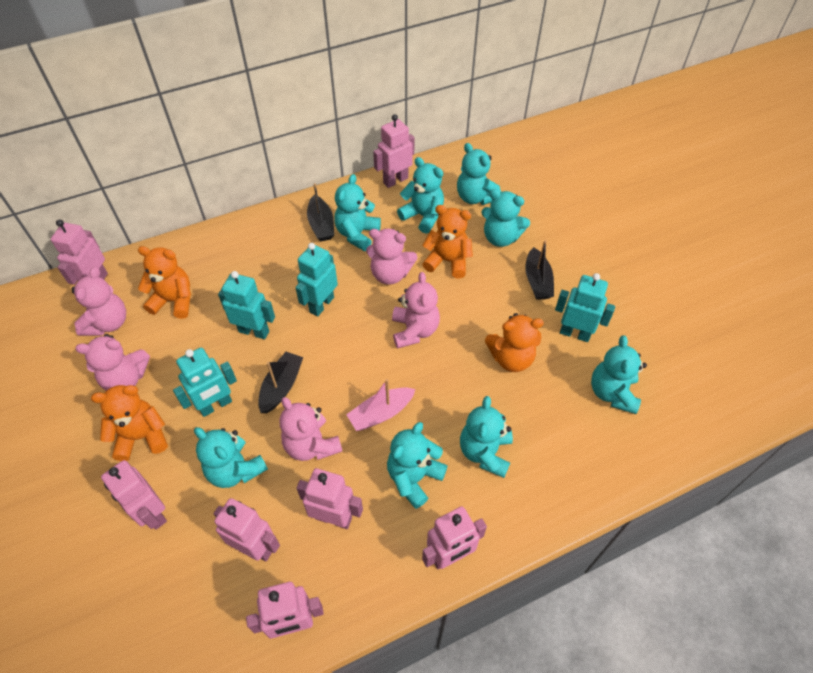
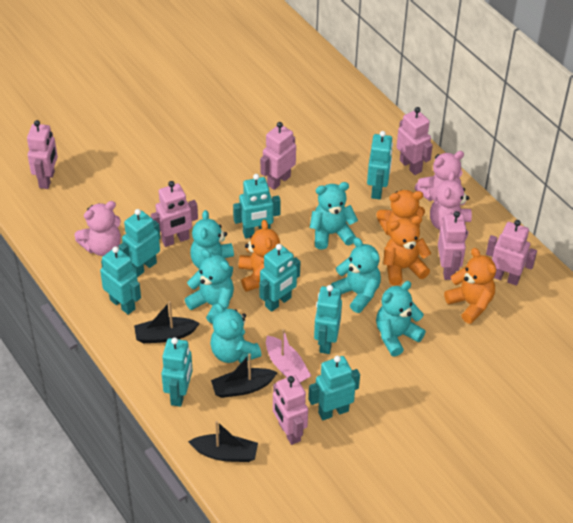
pink teddy bear: 5 -> 3
turquoise robot: 4 -> 8
turquoise teddy bear: 8 -> 6

